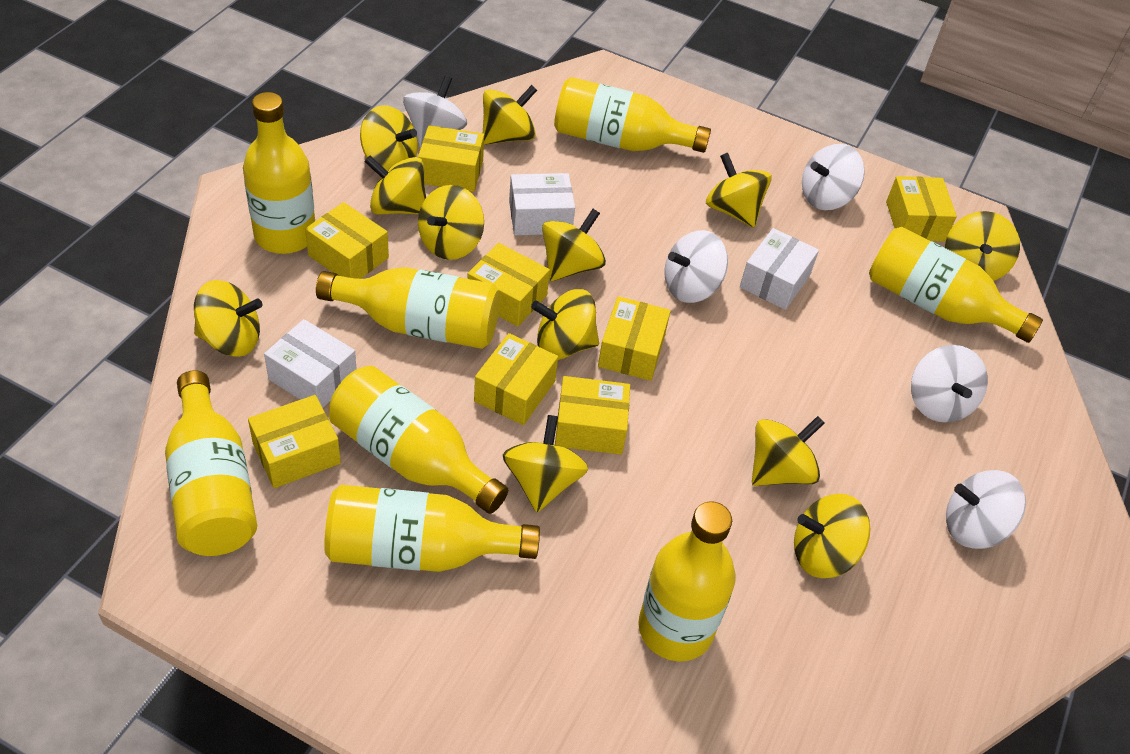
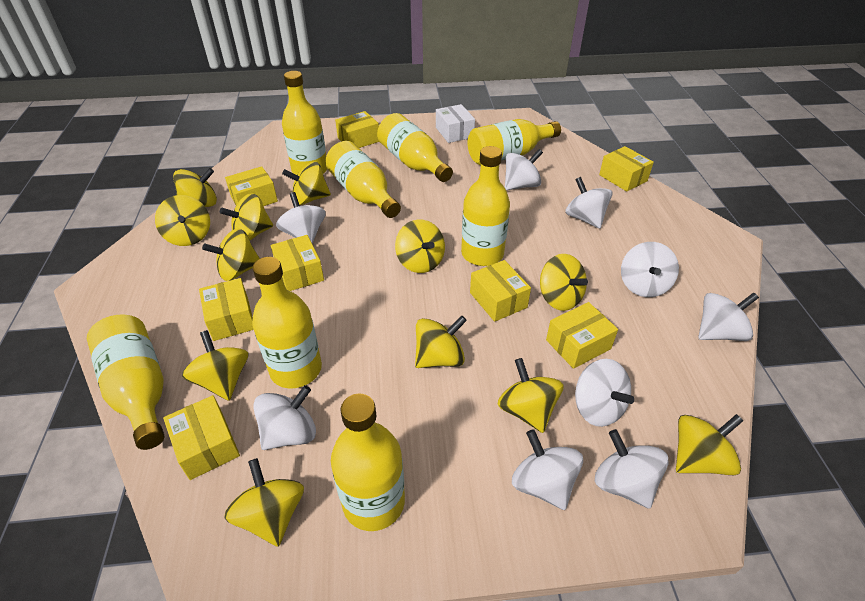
white box: 3 -> 1
white spinning top: 5 -> 9

